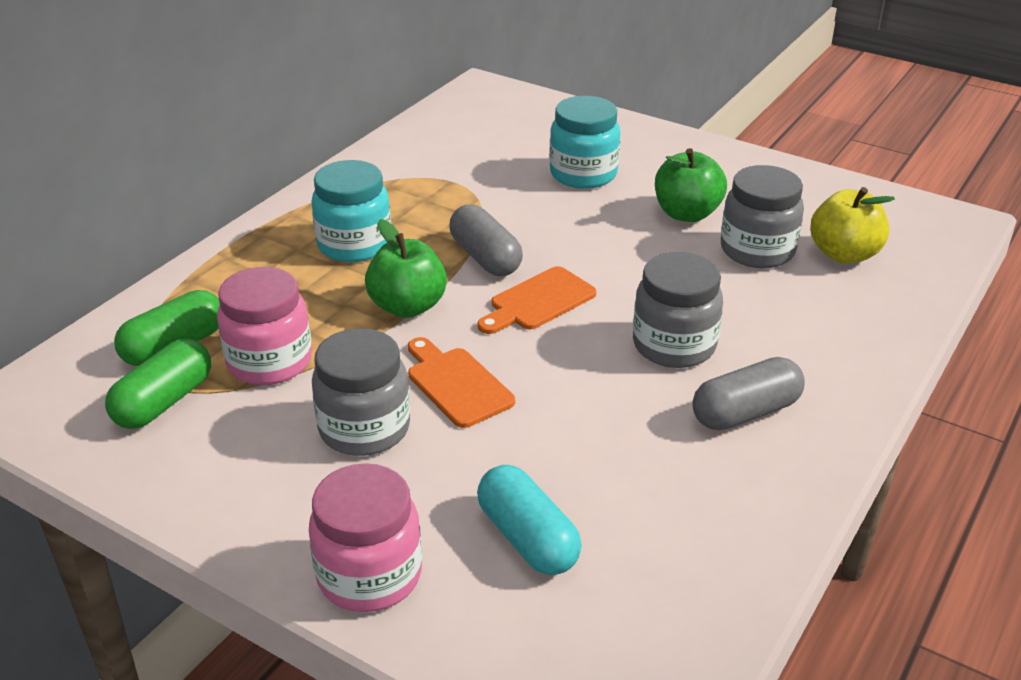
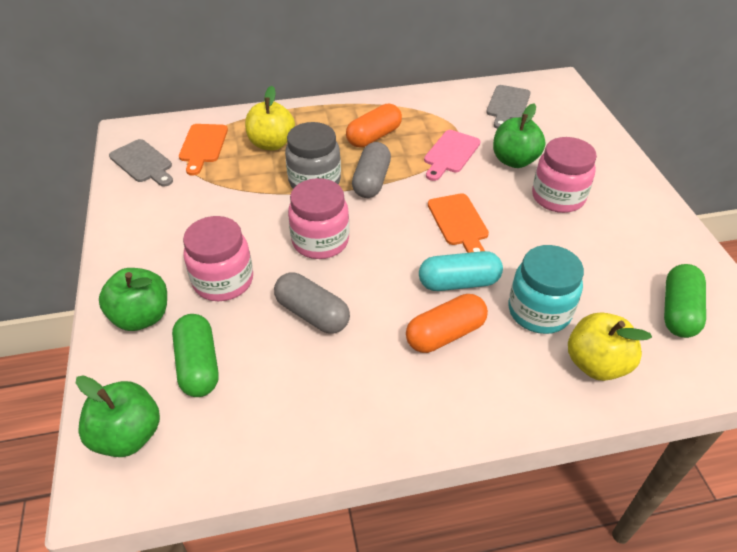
green apple: 2 -> 3
grey cutting board: 0 -> 2
grey jar: 3 -> 1
orange capsule: 0 -> 2
pink cutting board: 0 -> 1
pink jar: 2 -> 3
turquoise jar: 2 -> 1
yellow apple: 1 -> 2

